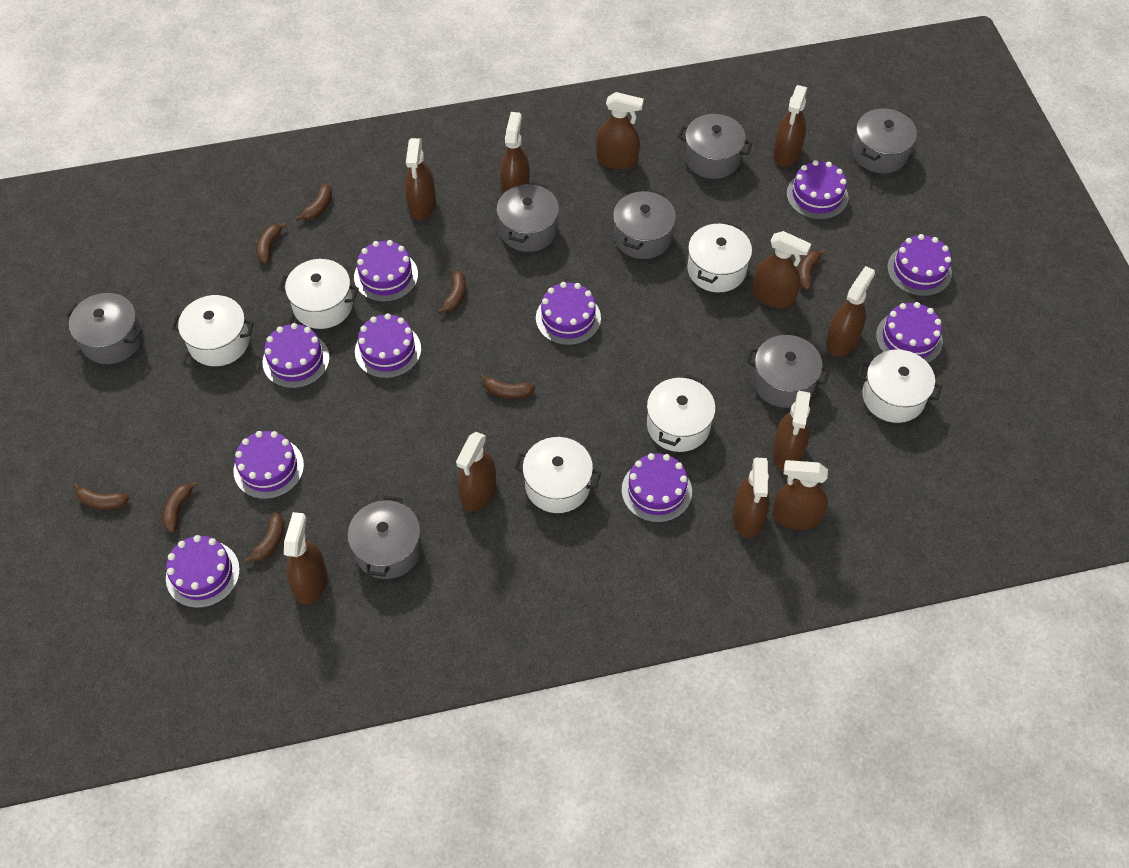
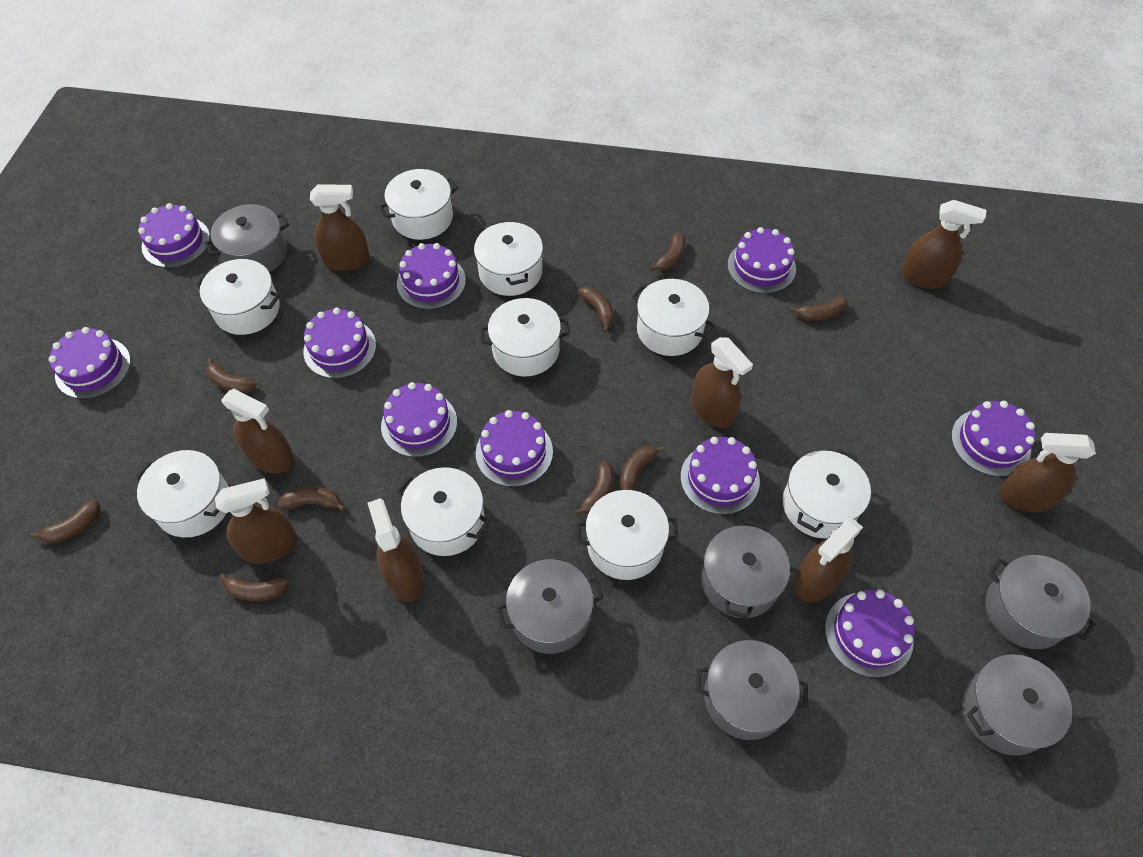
brown banana: 8 -> 9
brown spray bottle: 11 -> 8
grey pot: 7 -> 6
white pot: 6 -> 9

